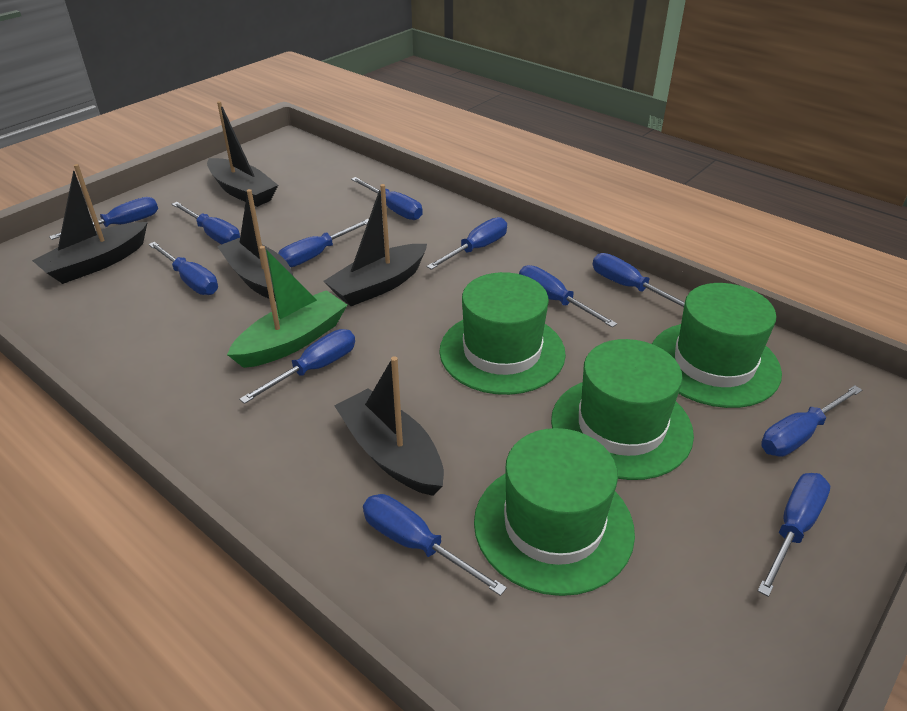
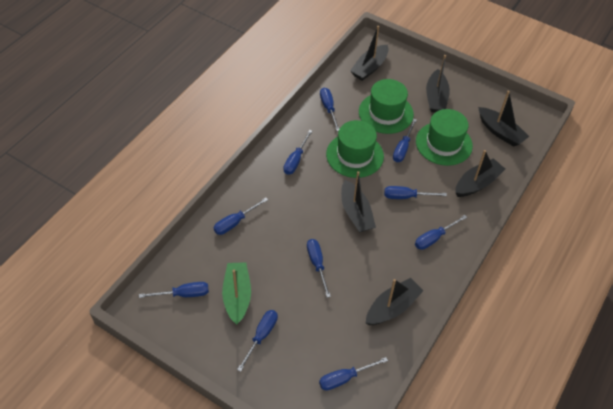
black boat: 5 -> 6
blue screwdriver: 12 -> 10
green hat: 4 -> 3

